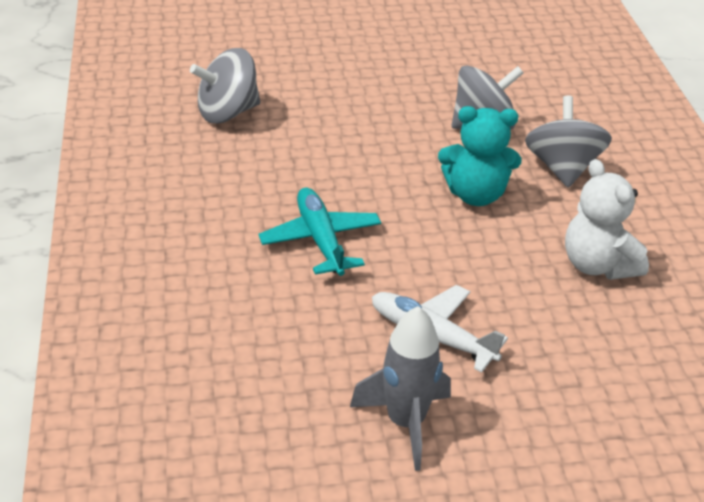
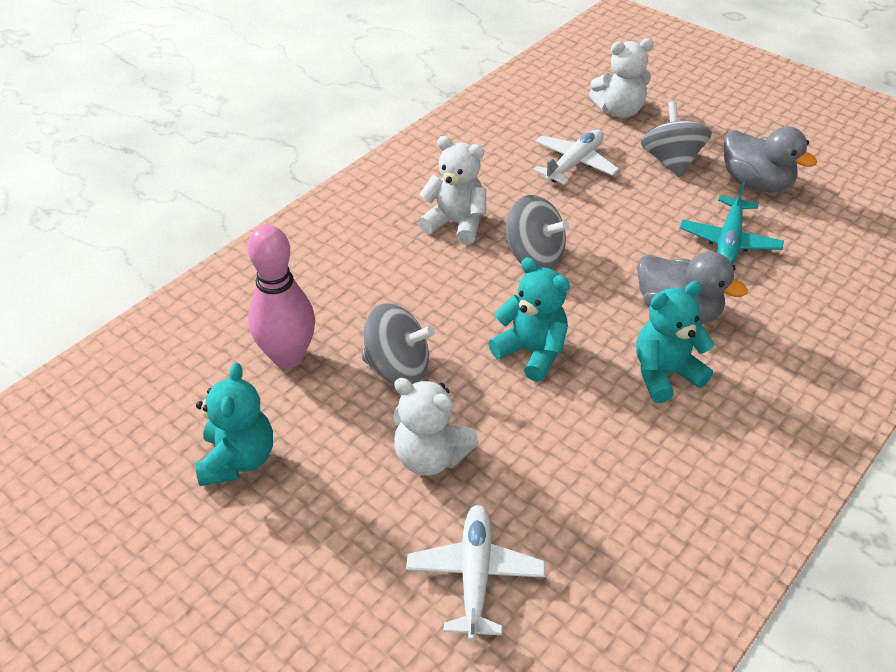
grey duck: 0 -> 2
grey rocket: 1 -> 0
pink bowling pin: 0 -> 1
turquoise teddy bear: 1 -> 3
white plane: 1 -> 2
white teddy bear: 1 -> 3

